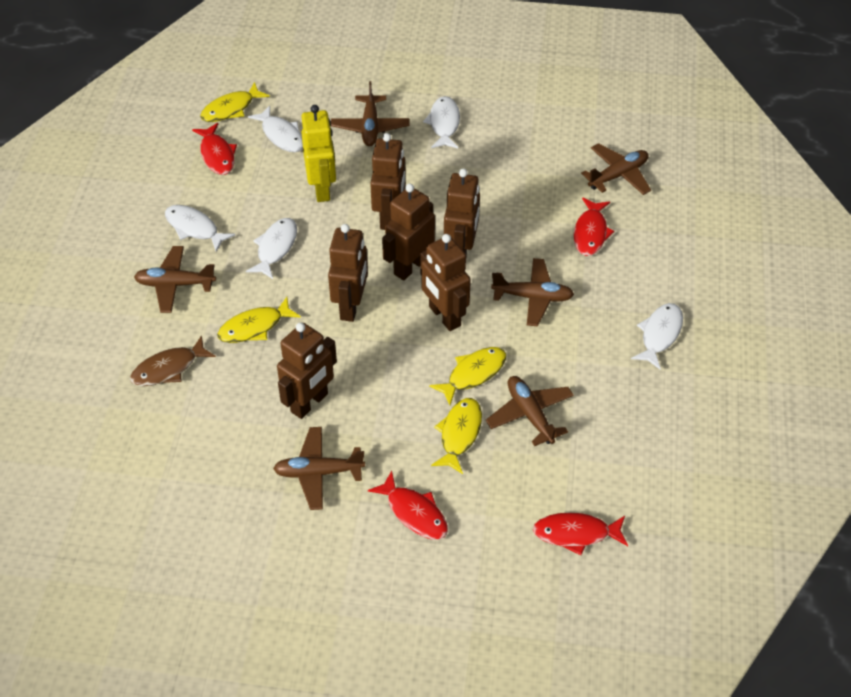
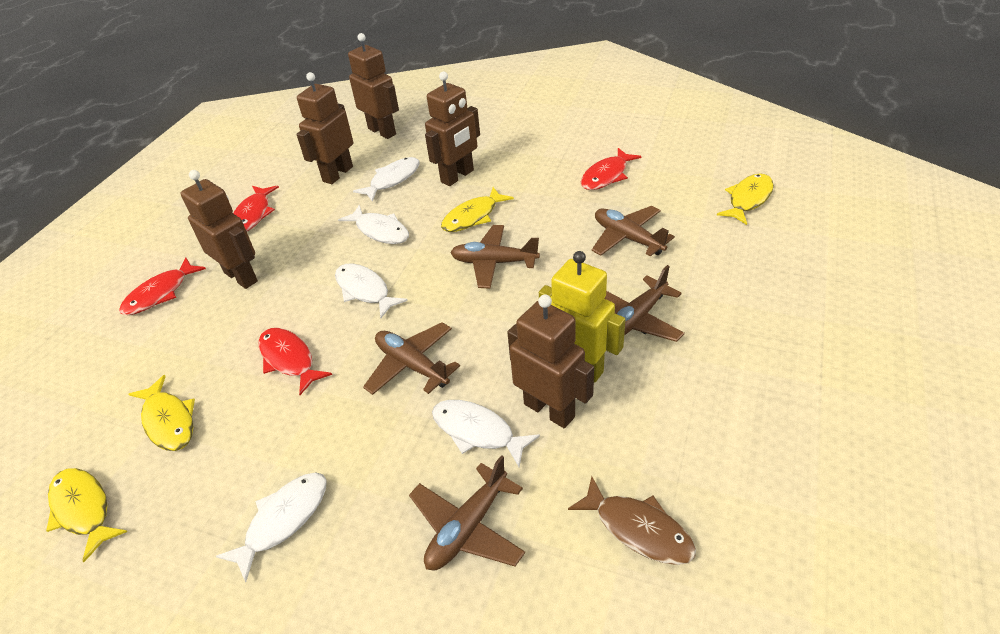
brown plane: 6 -> 5
brown robot: 6 -> 5

